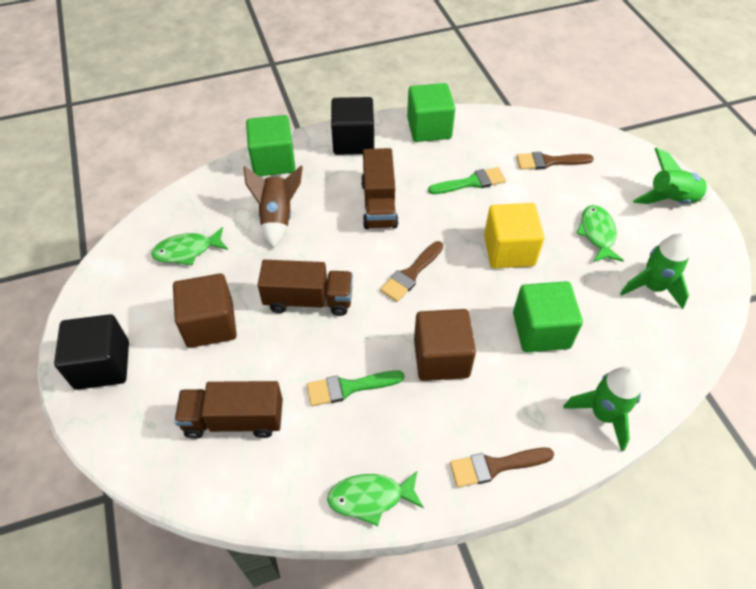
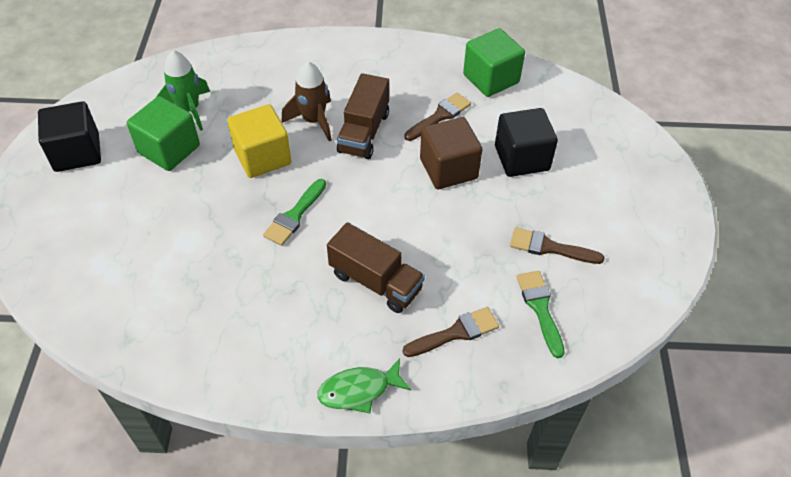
brown cube: 2 -> 1
brown truck: 3 -> 2
green cube: 3 -> 2
green fish: 3 -> 1
green rocket: 3 -> 1

